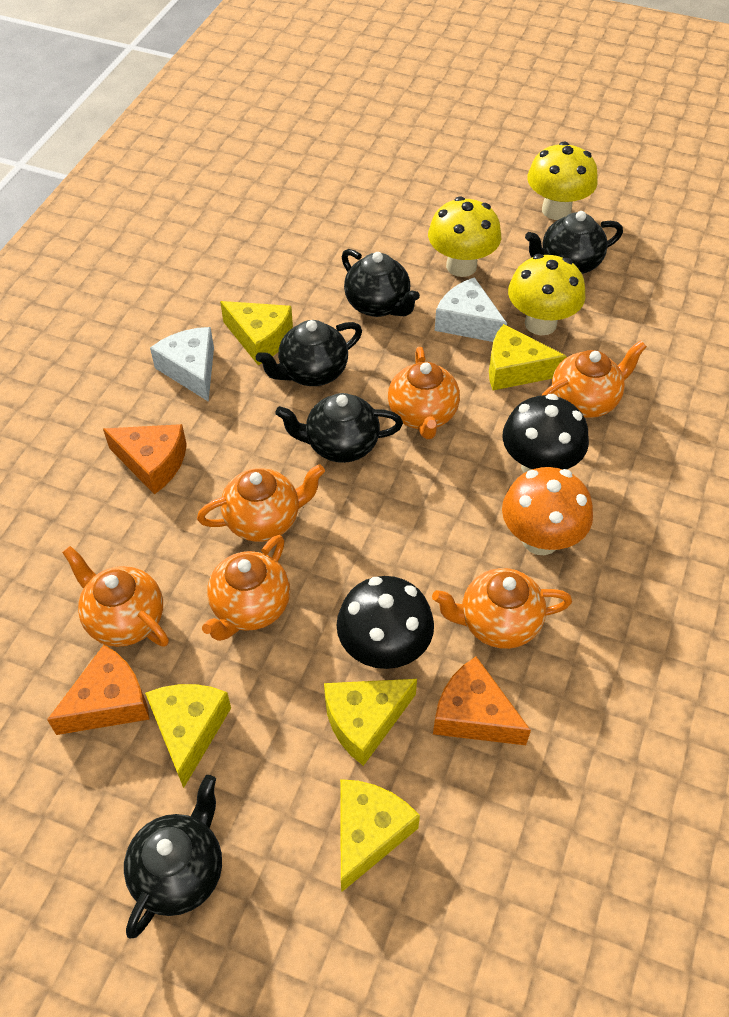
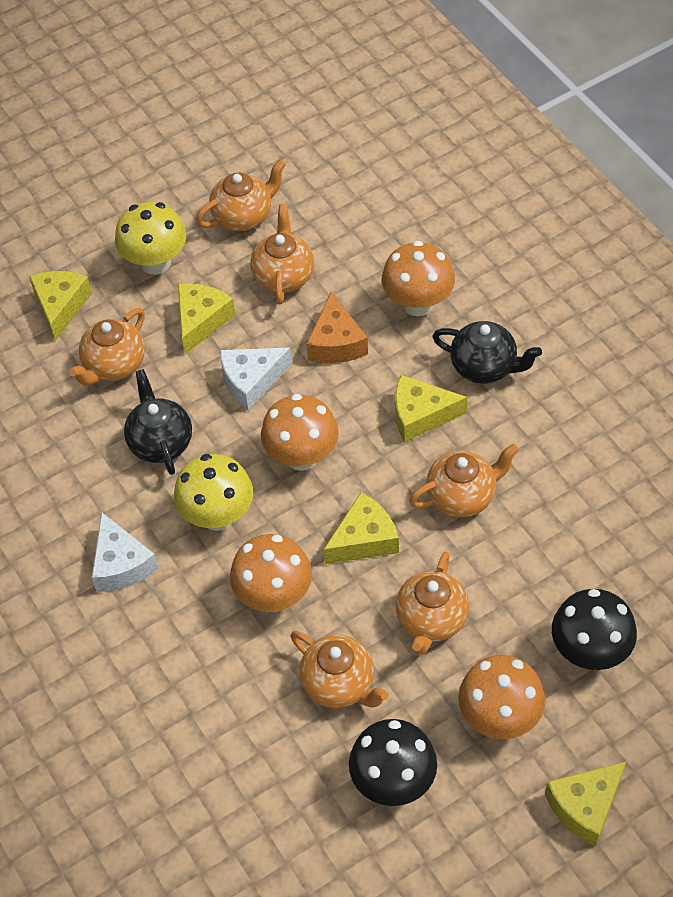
black teapot: 5 -> 2
orange cheese: 3 -> 1
orange mushroom: 1 -> 4
yellow mushroom: 3 -> 2

